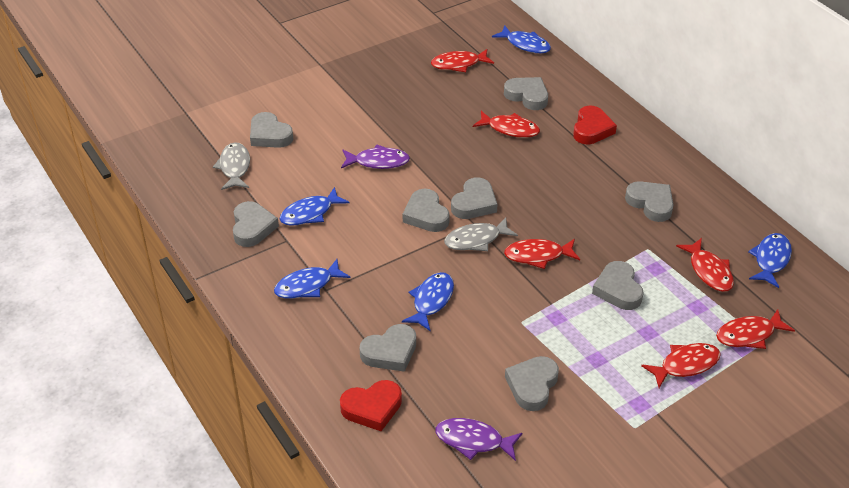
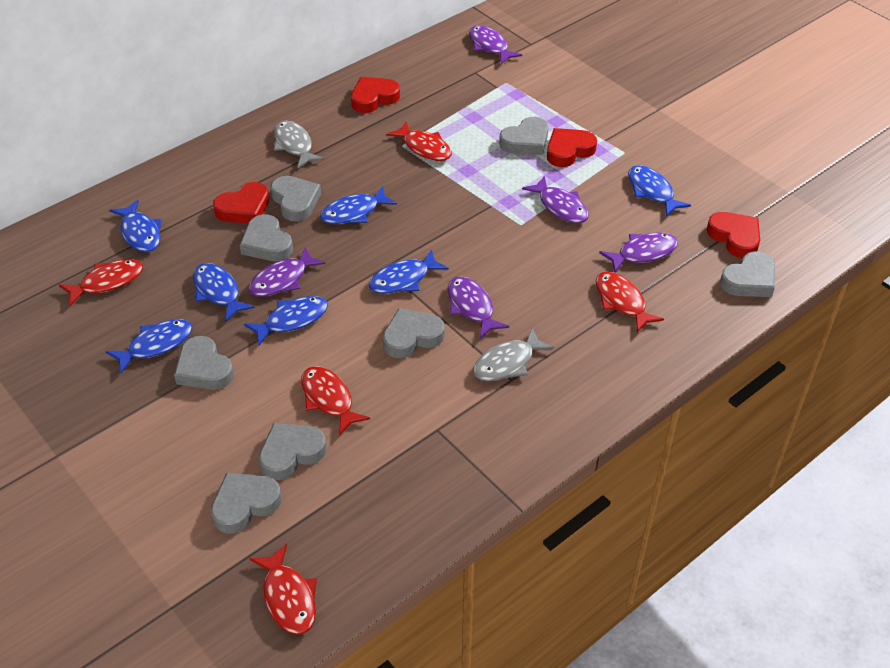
blue fish: 5 -> 7
grey heart: 9 -> 8
purple fish: 2 -> 5
red fish: 6 -> 5
red heart: 2 -> 4

